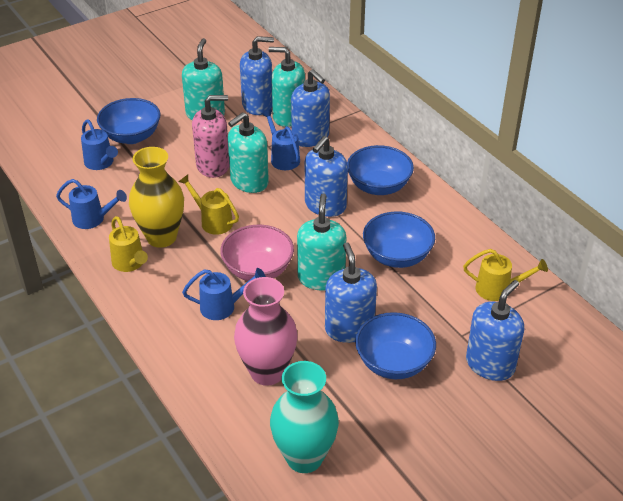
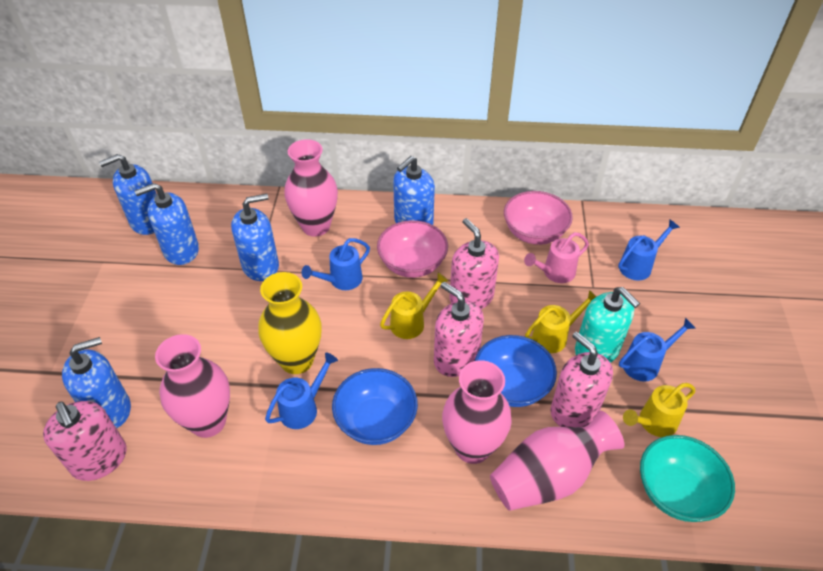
blue bowl: 4 -> 2
pink bowl: 1 -> 2
pink soap dispenser: 1 -> 4
pink vase: 1 -> 4
pink watering can: 0 -> 1
turquoise bowl: 0 -> 1
turquoise soap dispenser: 4 -> 1
turquoise vase: 1 -> 0

